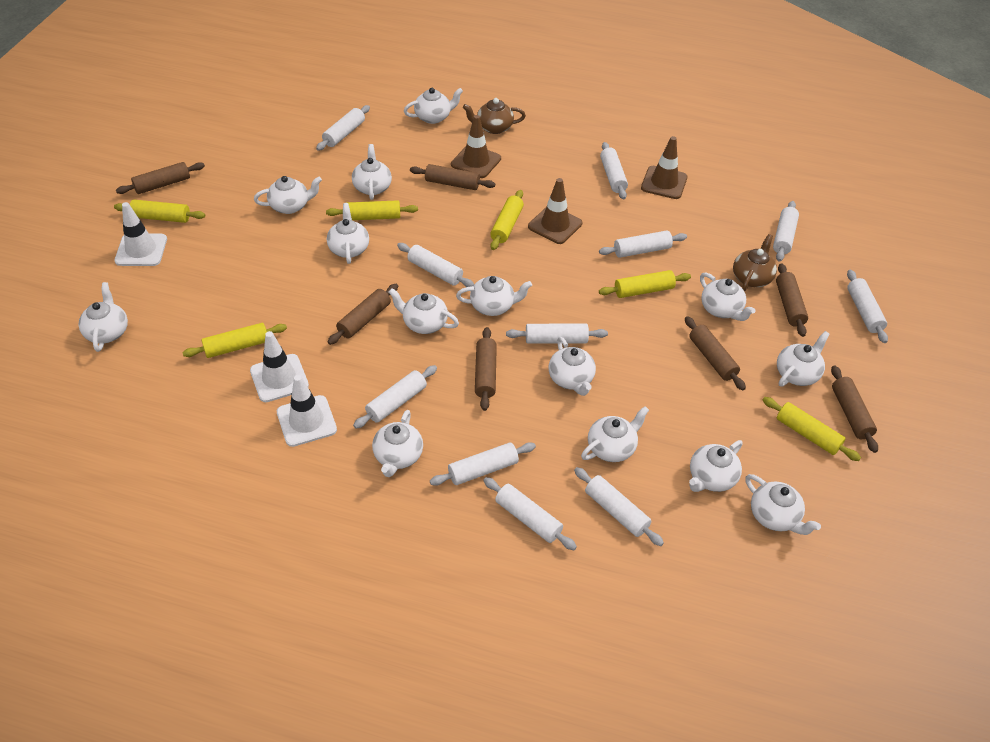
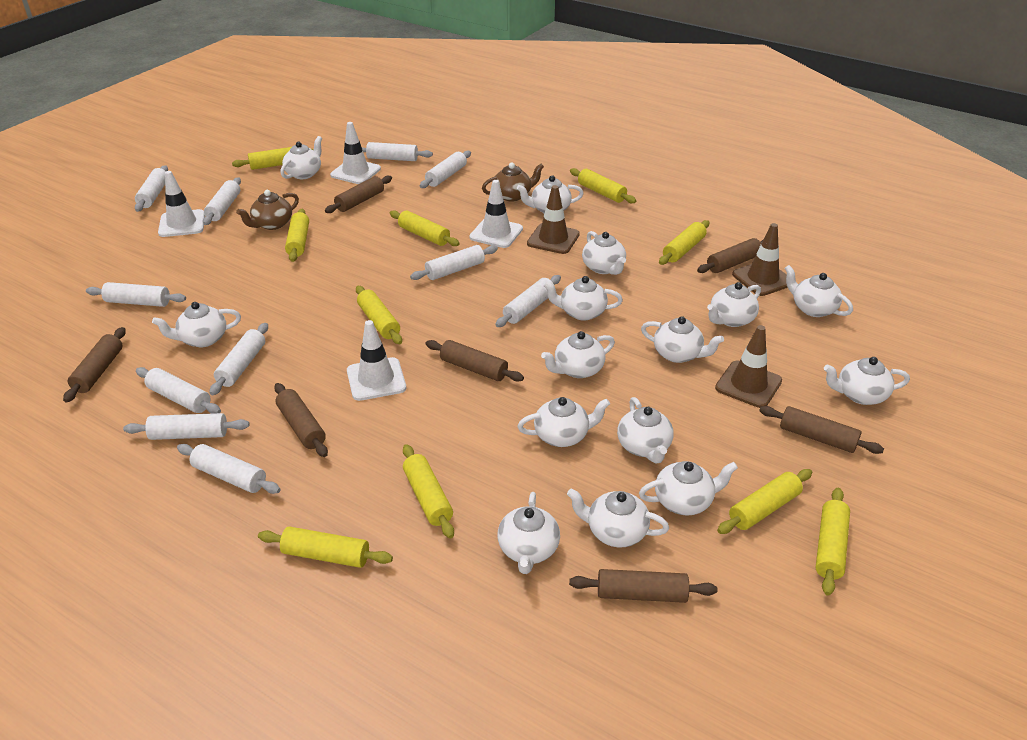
white teapot: 14 -> 15
white traffic cone: 3 -> 4
yellow rolling pin: 6 -> 10

